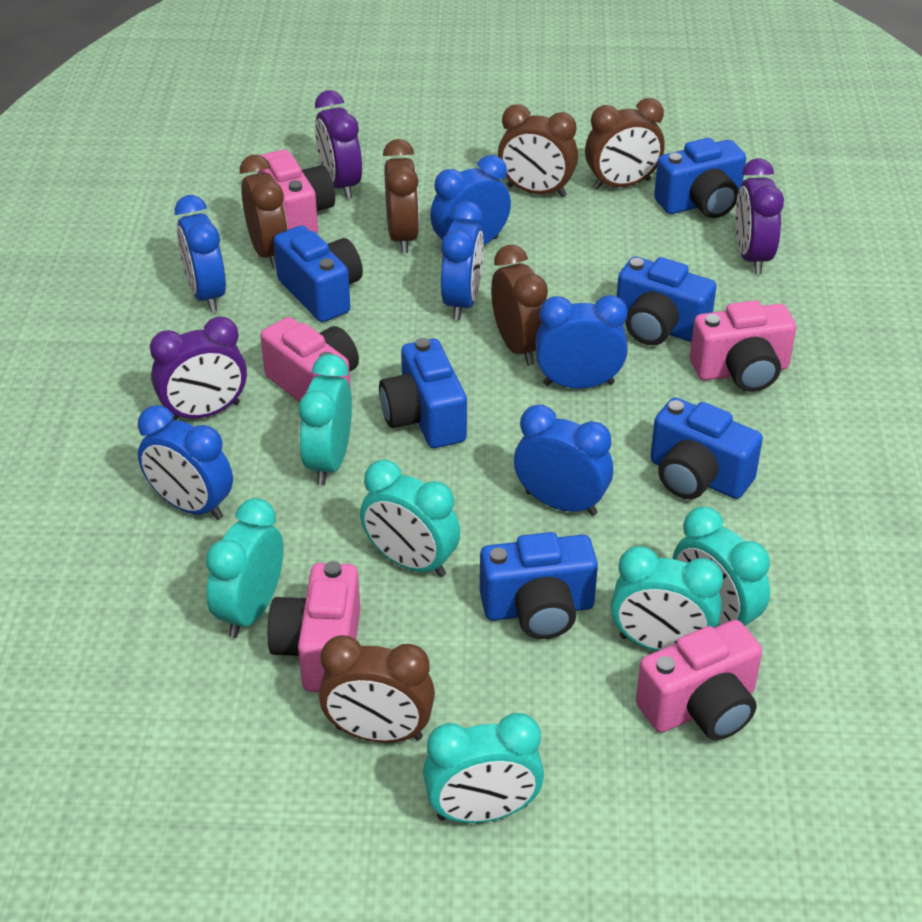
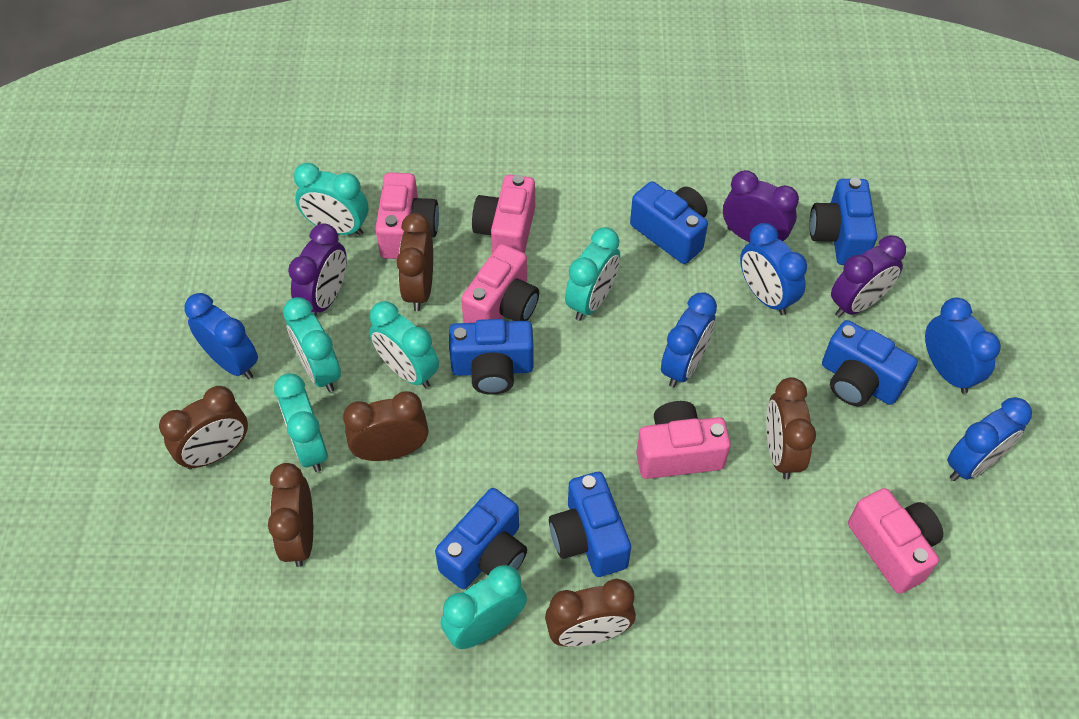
blue clock: 6 -> 5

